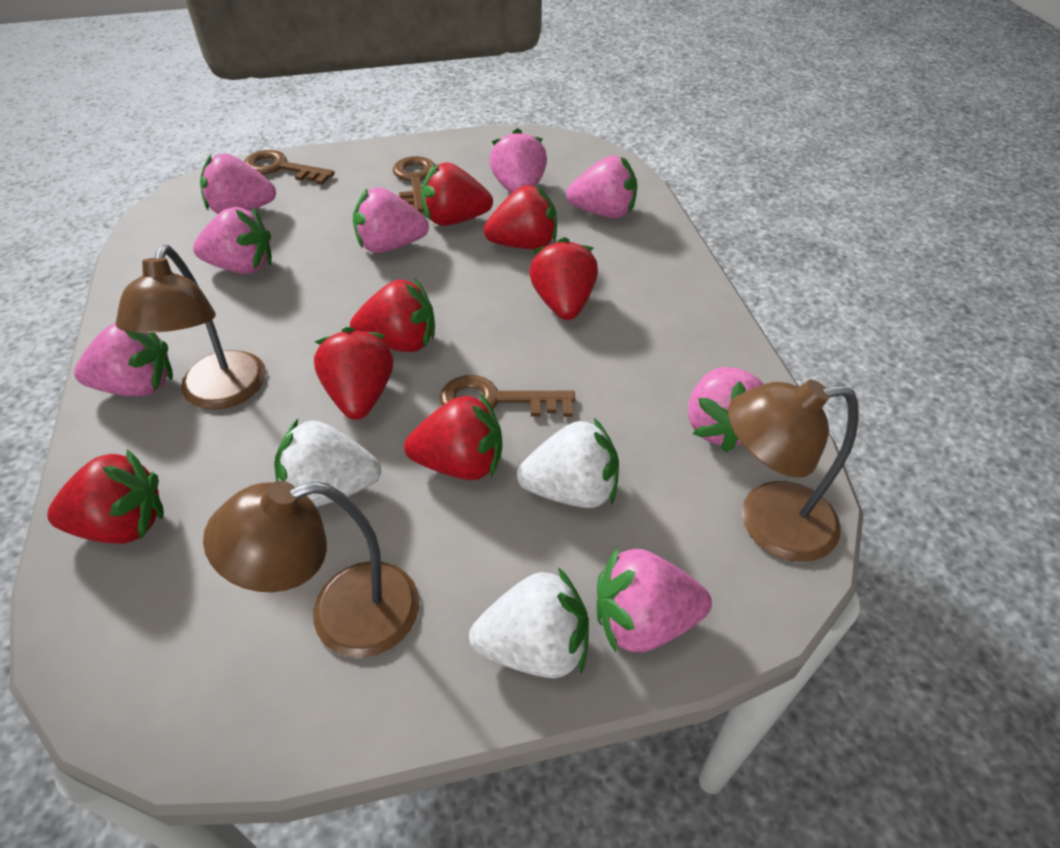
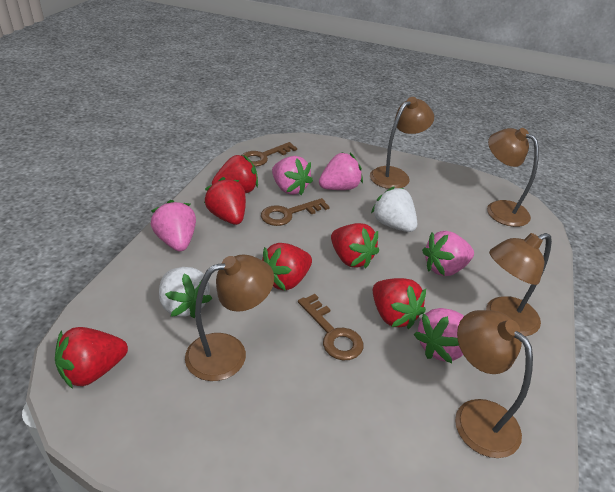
brown lamp: 3 -> 5
pink strawberry: 8 -> 5
red strawberry: 7 -> 6
white strawberry: 3 -> 2

